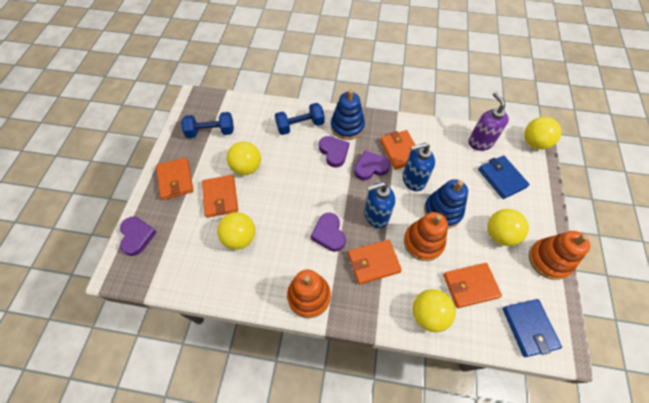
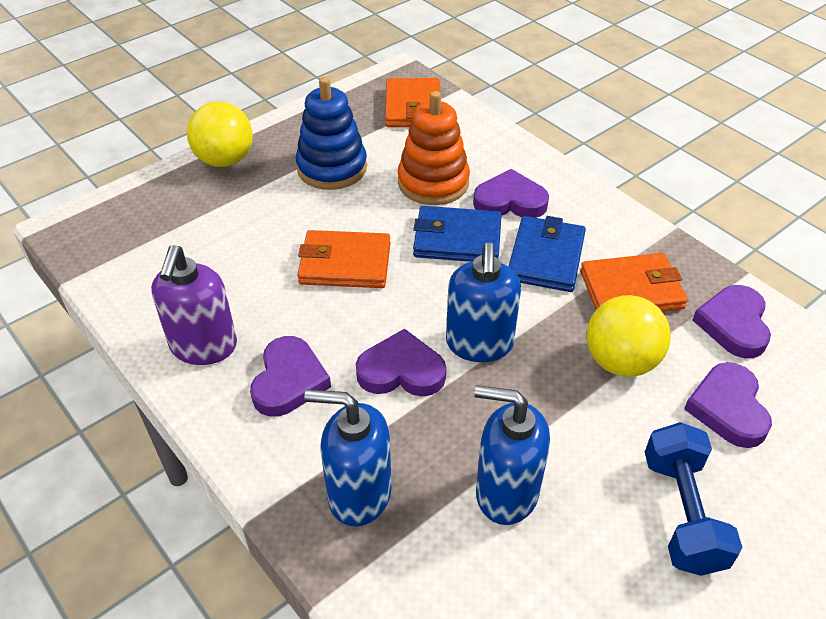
blue dumbbell: 2 -> 1
blue soap dispenser: 2 -> 3
blue stacking toy: 2 -> 1
orange stacking toy: 3 -> 1
orange wallet: 5 -> 3
purple heart: 4 -> 5
yellow ball: 5 -> 2

